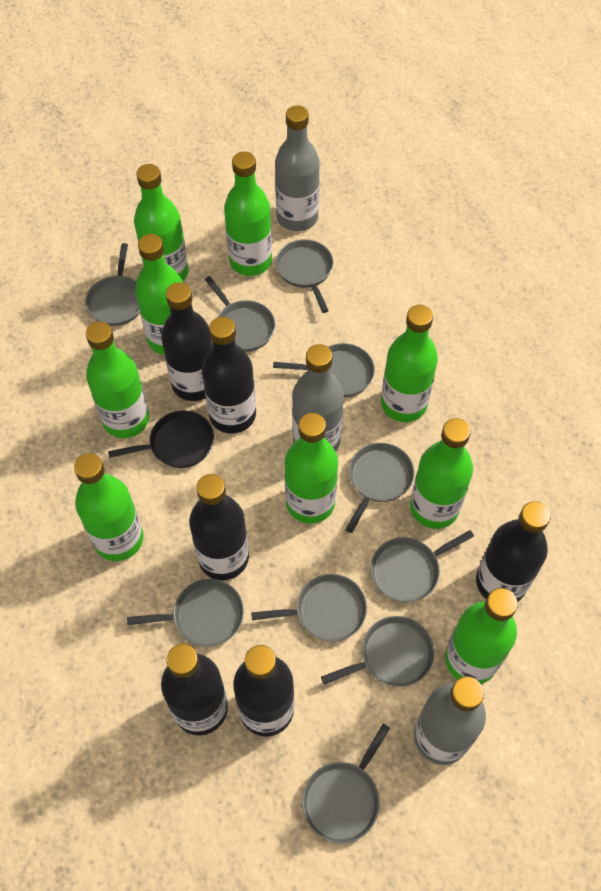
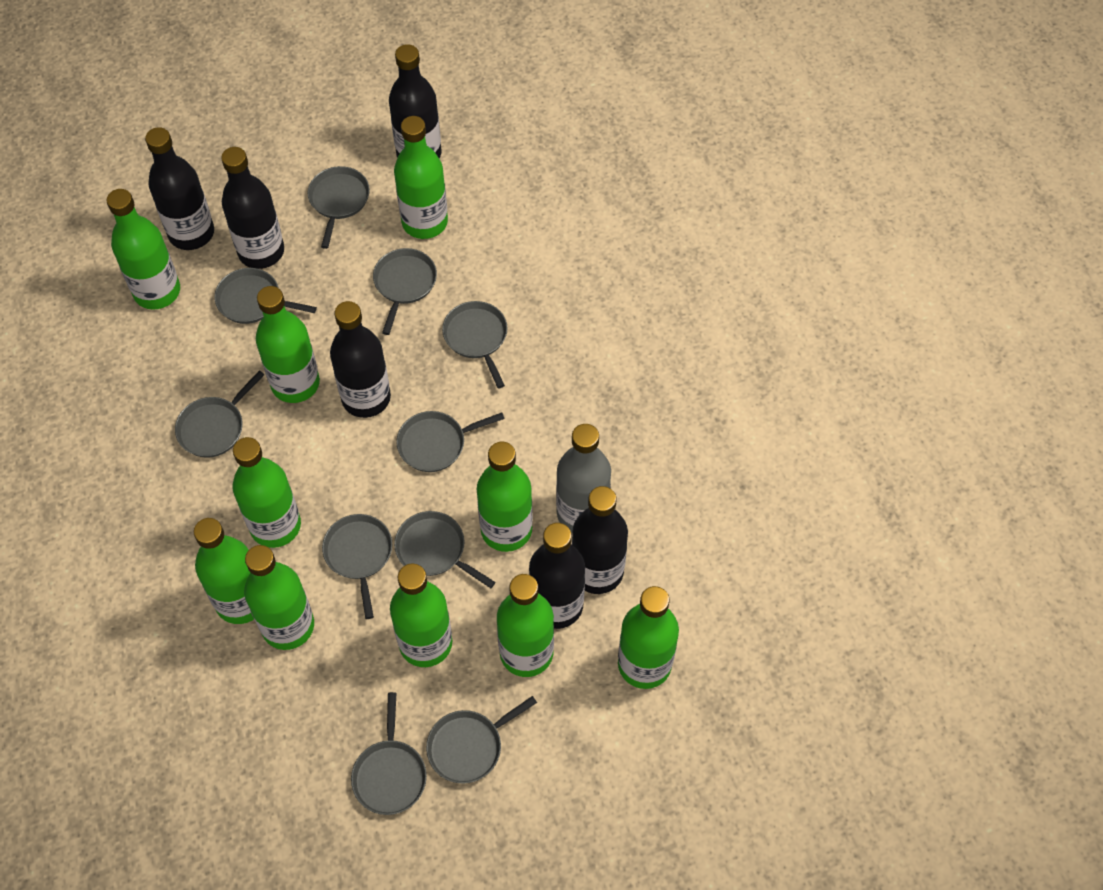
black pan: 1 -> 0
green bottle: 9 -> 10
grey bottle: 3 -> 1

